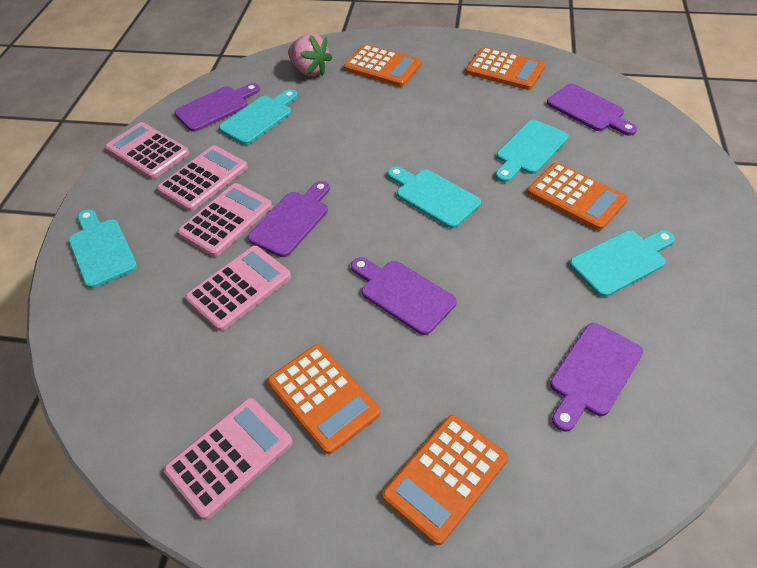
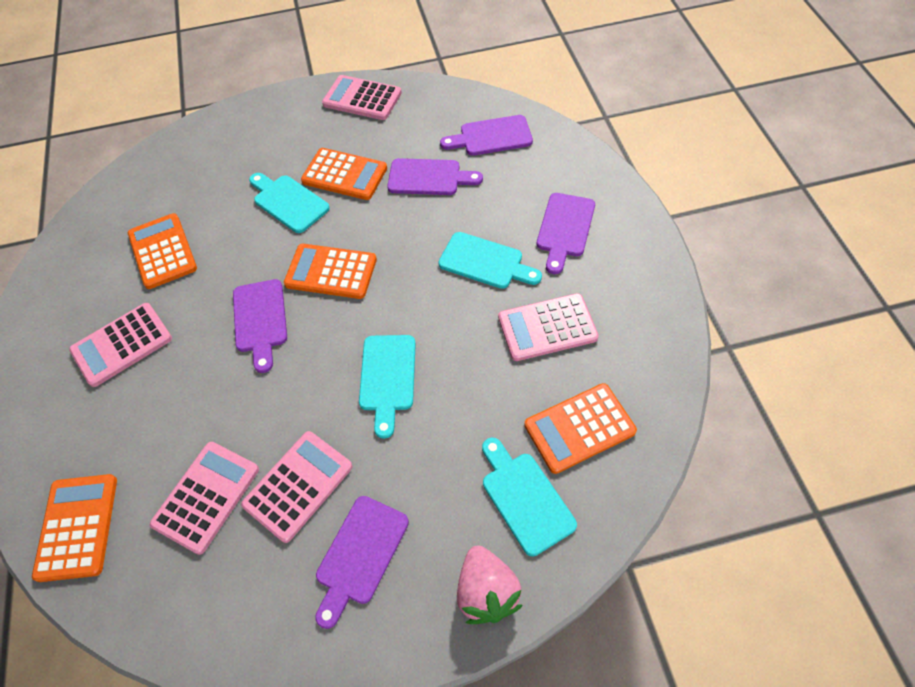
turquoise cutting board: 5 -> 4

